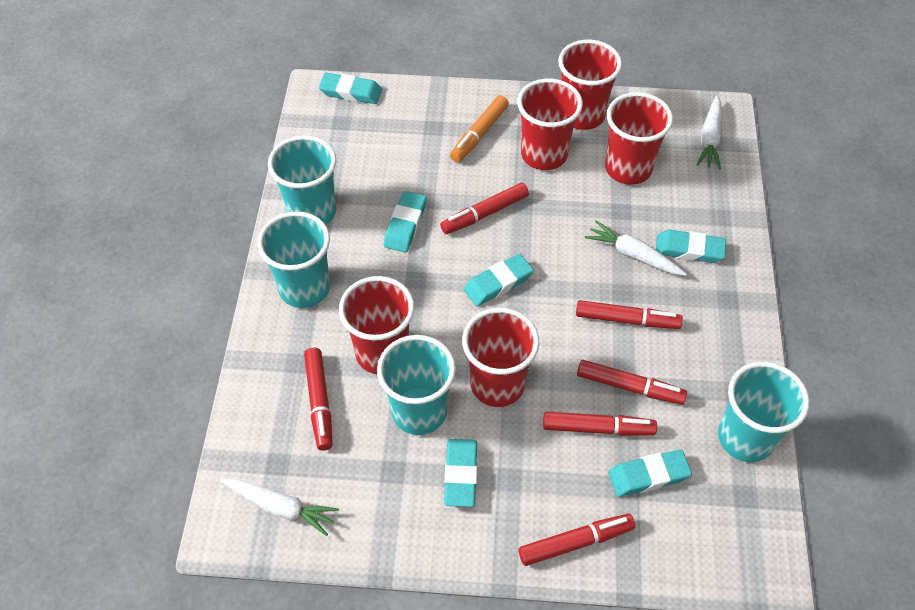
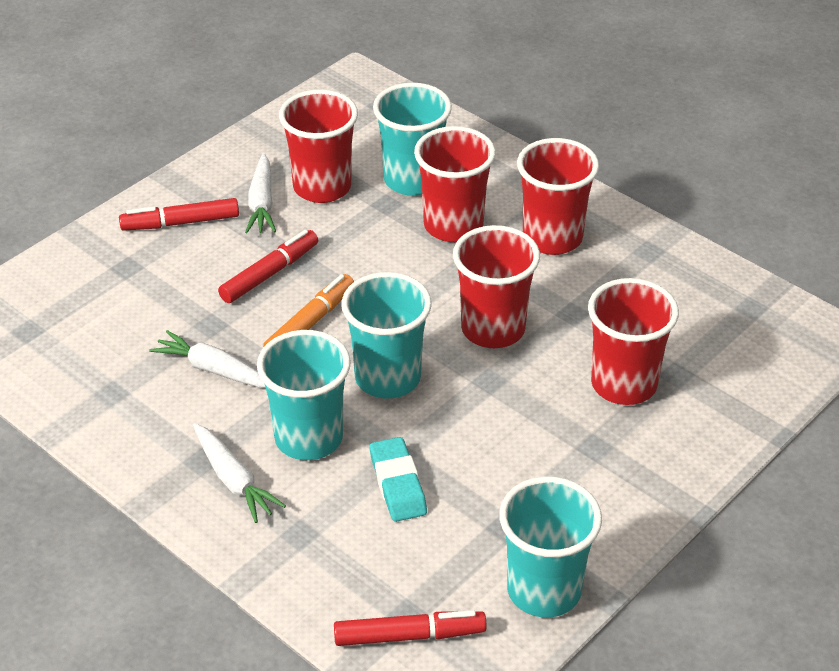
red marker: 6 -> 3
turquoise eraser: 6 -> 1

